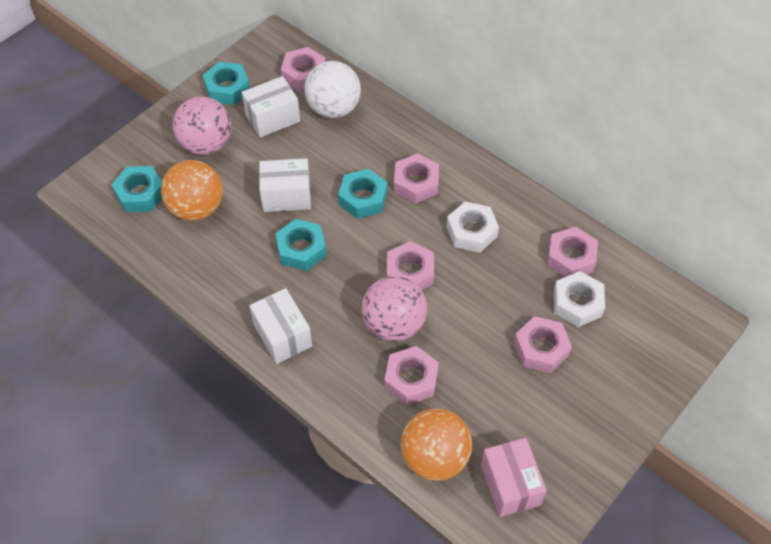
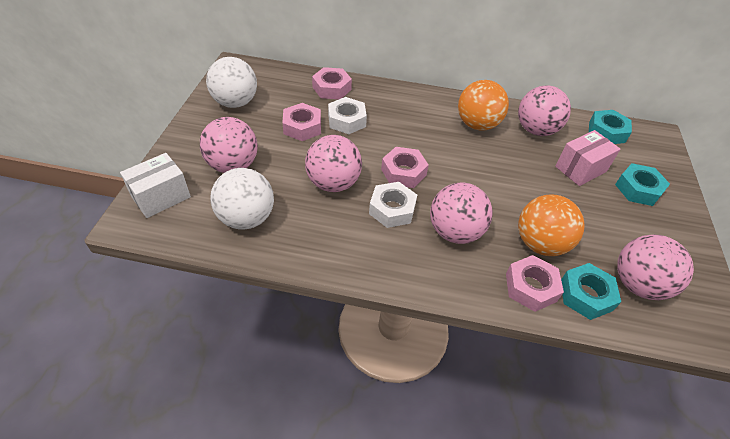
pink ball: 2 -> 5
pink nut: 6 -> 4
turquoise nut: 4 -> 3
white ball: 1 -> 2
white box: 3 -> 1

